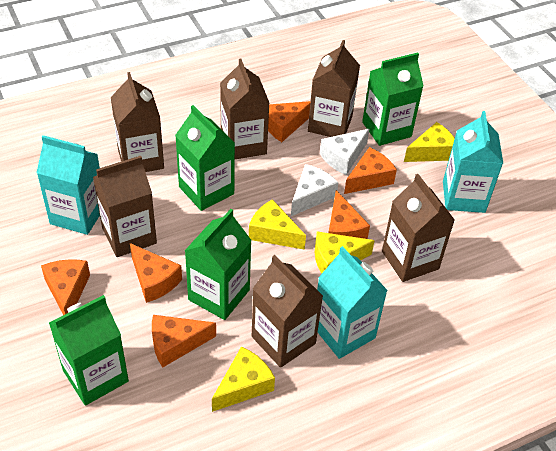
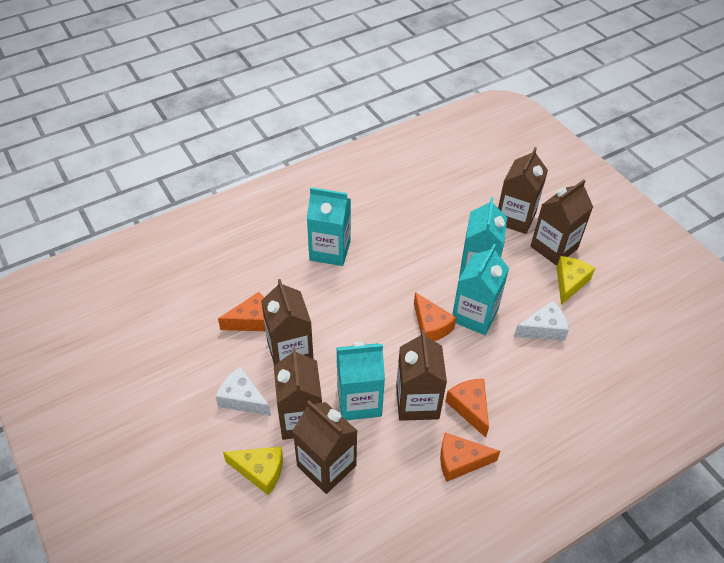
green carton: 4 -> 0
orange cheese: 6 -> 4
turquoise carton: 3 -> 4
yellow cheese: 4 -> 2

